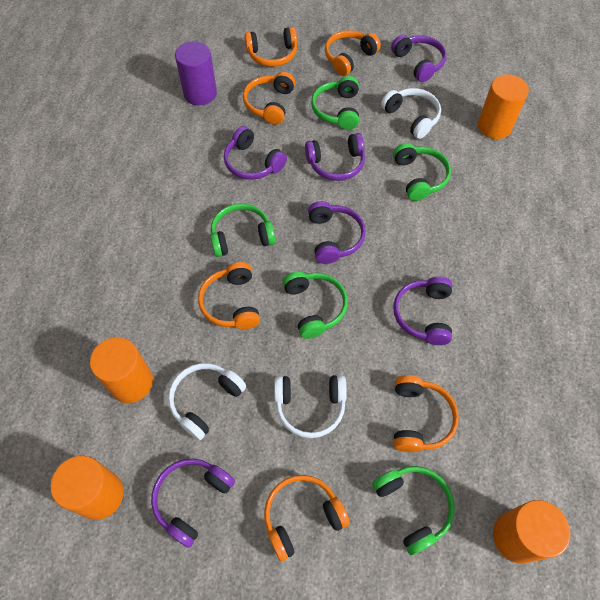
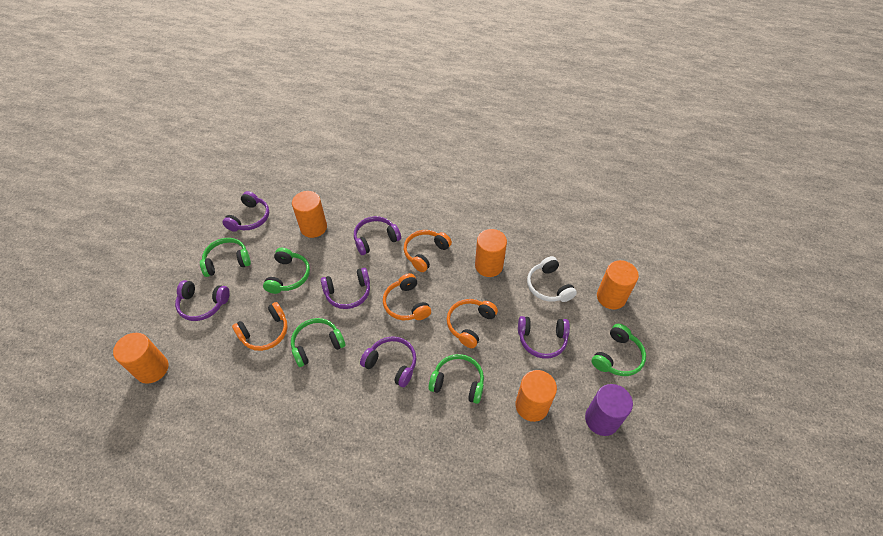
orange cylinder: 4 -> 5
orange headphones: 6 -> 4
white headphones: 3 -> 1

